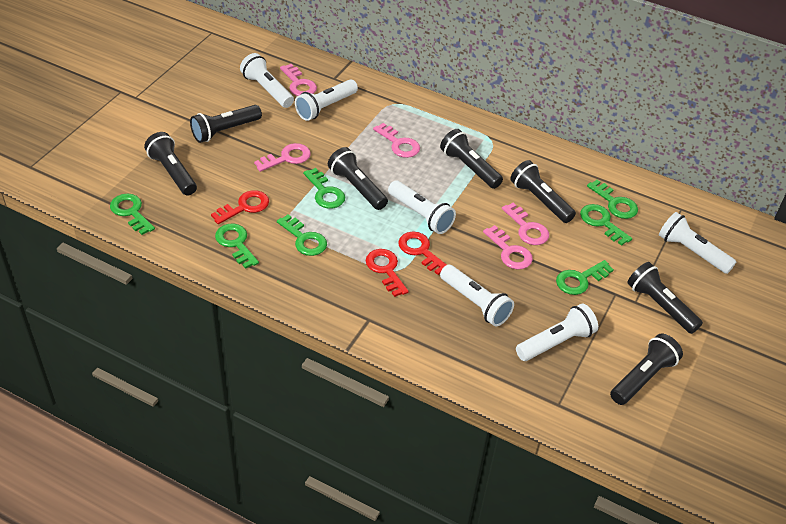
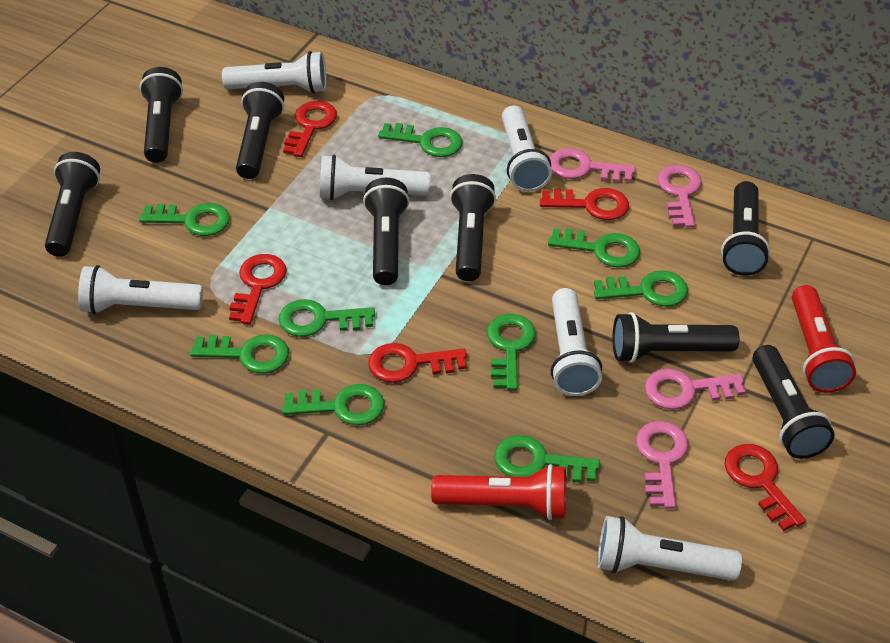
black flashlight: 7 -> 8
green key: 7 -> 9
pink key: 5 -> 4
red flashlight: 0 -> 2
red key: 3 -> 5

